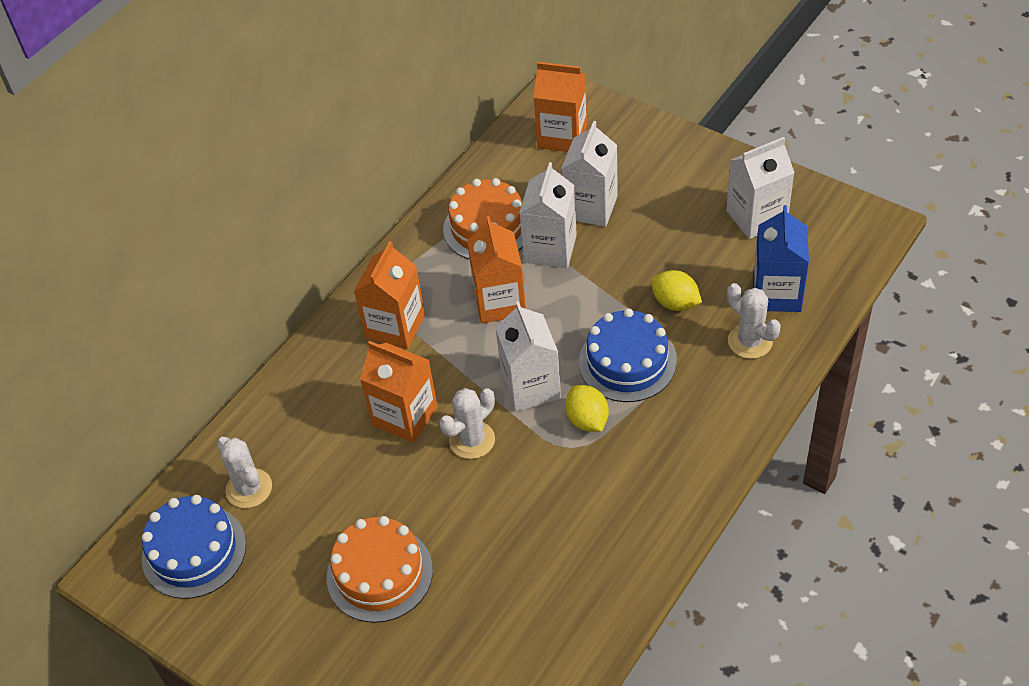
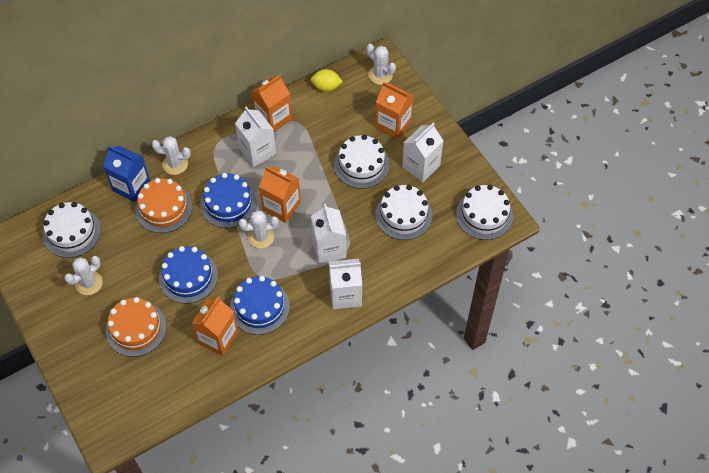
blue cake: 2 -> 3
white cactus: 3 -> 4
white cake: 0 -> 4
yellow lemon: 2 -> 1

